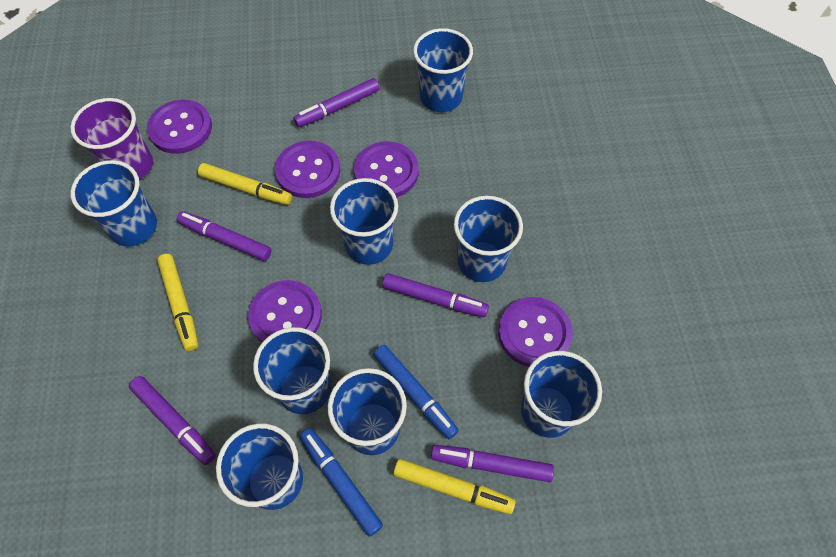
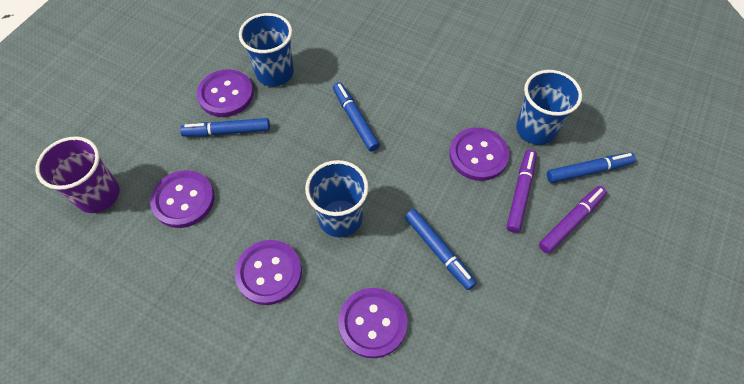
blue cup: 8 -> 3
blue marker: 2 -> 4
purple marker: 5 -> 2
yellow marker: 3 -> 0

